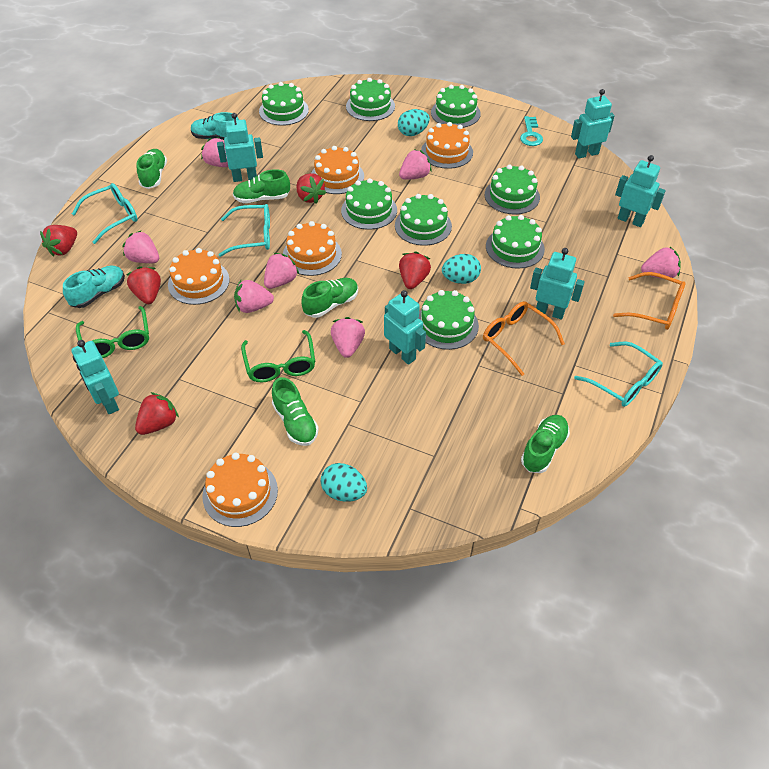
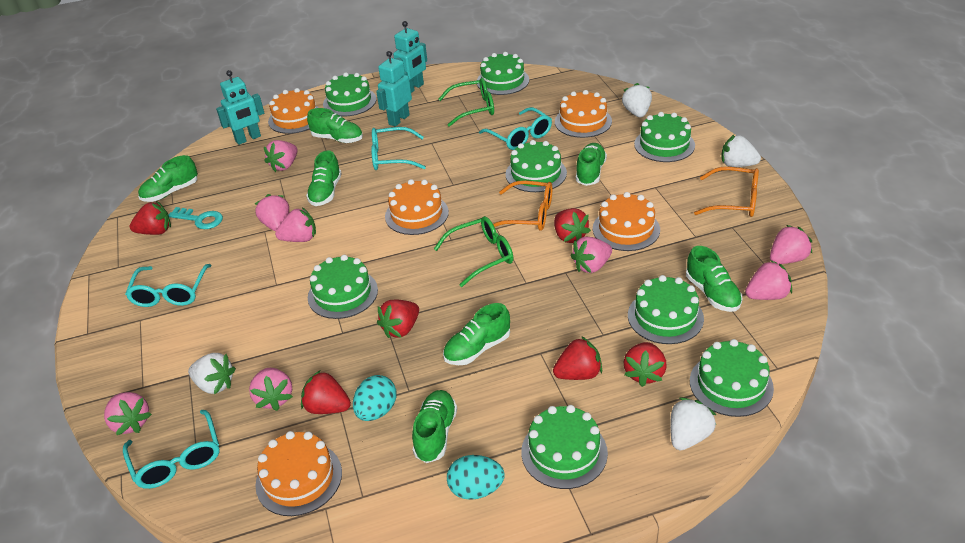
green shoe: 5 -> 7
pink strawberry: 7 -> 8
red strawberry: 5 -> 6
turquoise egg: 3 -> 2
turquoise glasses: 3 -> 4
turquoise robot: 6 -> 3
turquoise shoe: 2 -> 0
white strawberry: 0 -> 4

